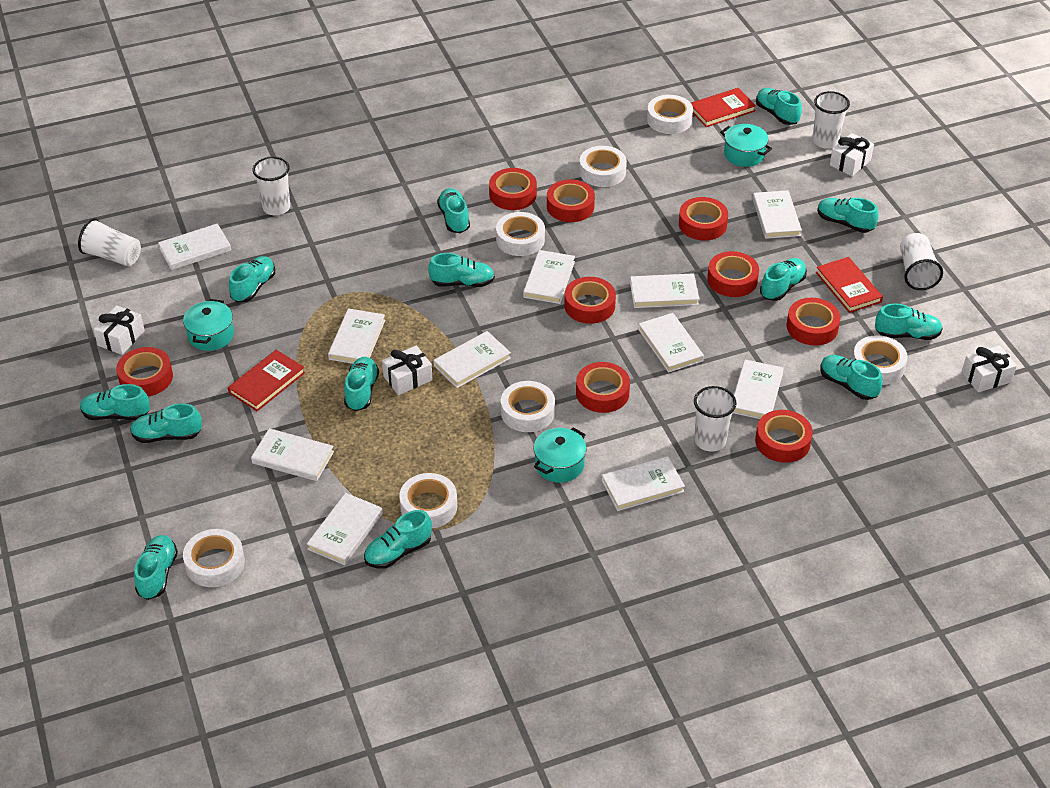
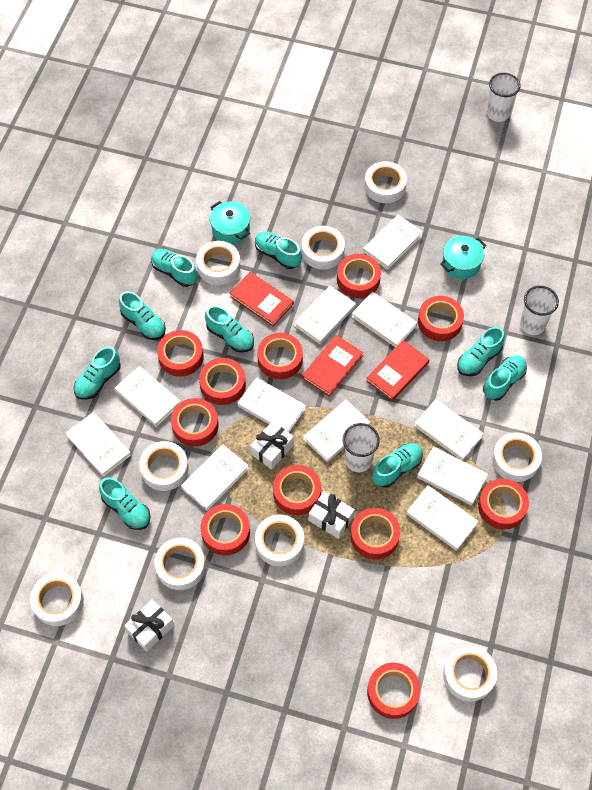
red tape: 9 -> 11
turquoise pot: 3 -> 2
turquoise shoe: 13 -> 9
white cup: 5 -> 3
white gift: 4 -> 3
white tape: 7 -> 9

